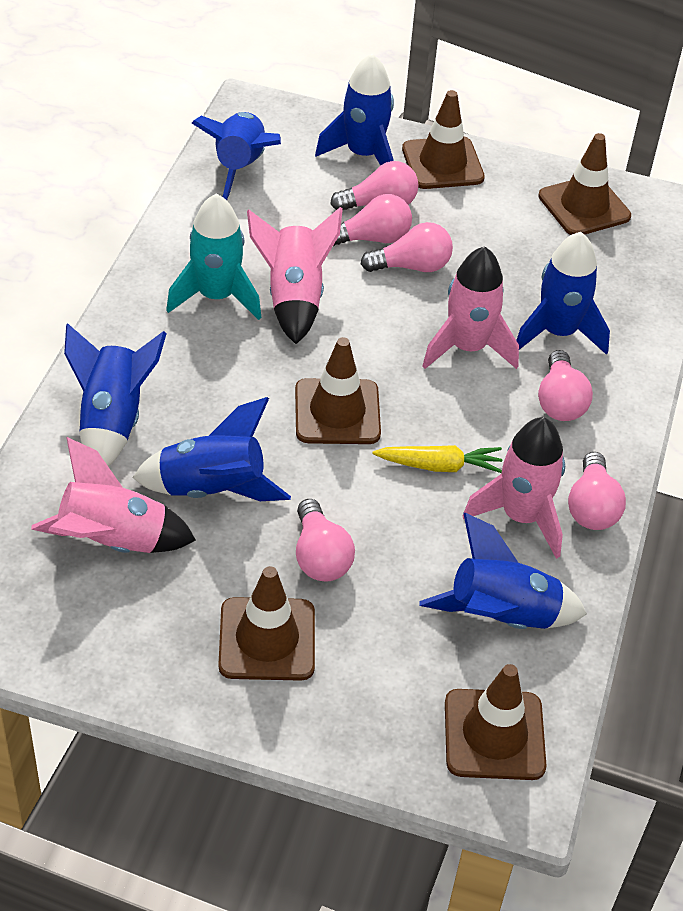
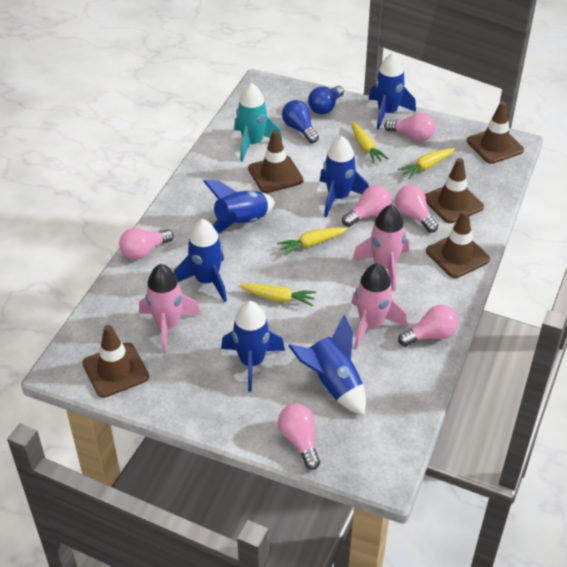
blue light bulb: 0 -> 2
pink rocket: 4 -> 3
yellow carrot: 1 -> 4

